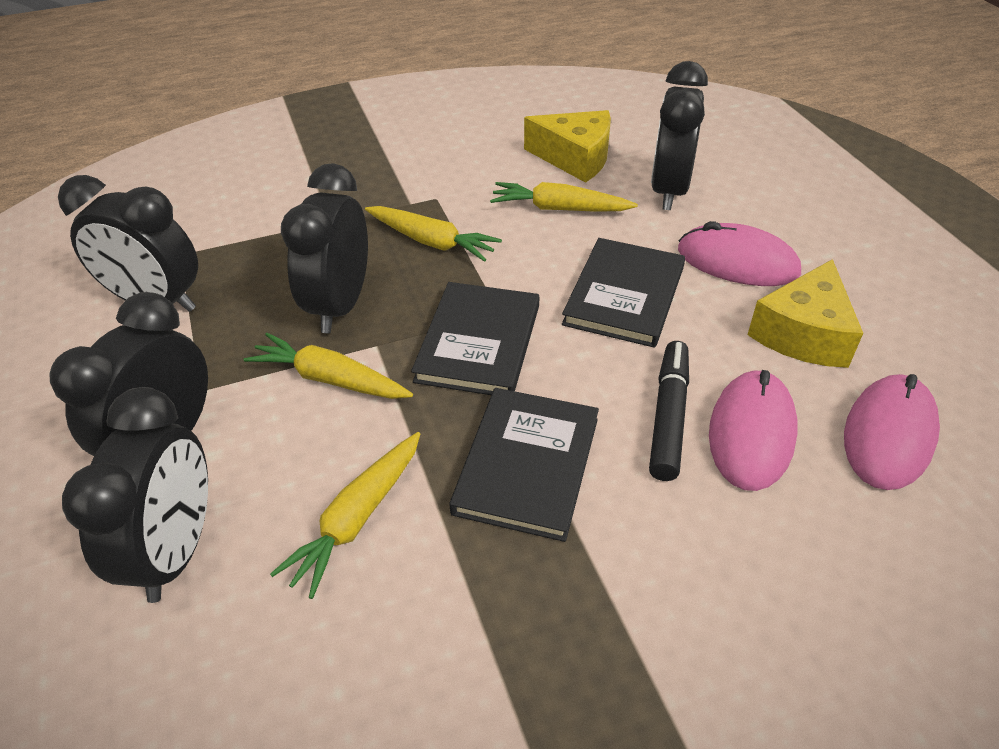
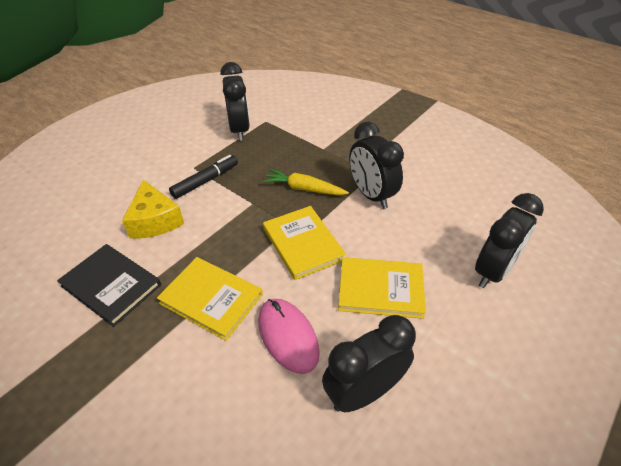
black book: 3 -> 1
black clock: 5 -> 4
pink mouse: 3 -> 1
yellow book: 0 -> 3
yellow carrot: 4 -> 1
yellow cheese: 2 -> 1

